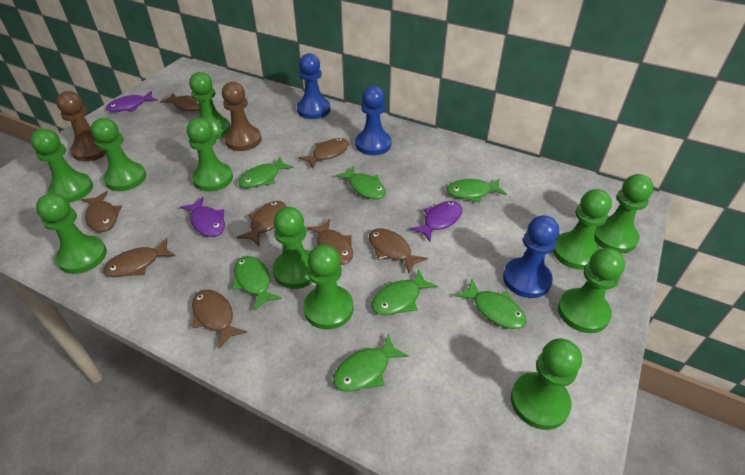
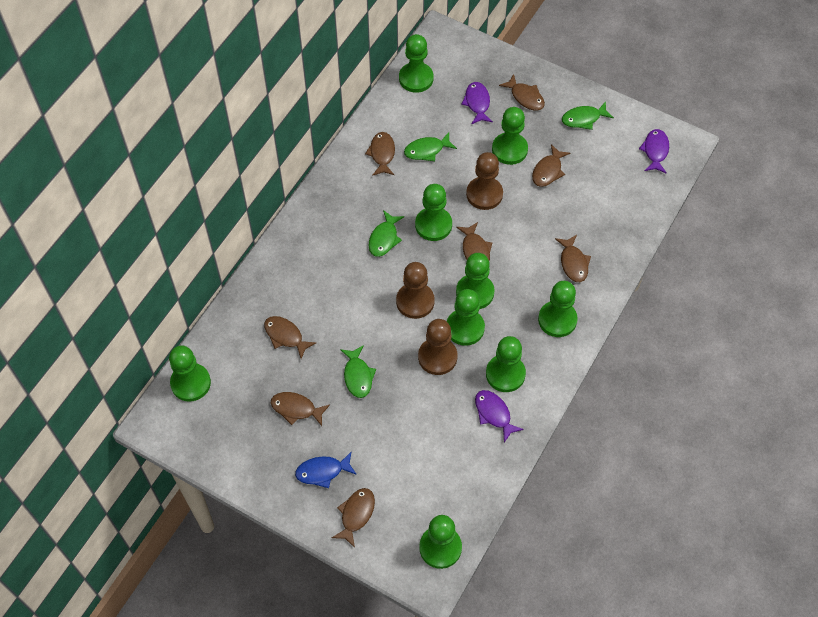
blue fish: 0 -> 1
blue pawn: 3 -> 0
brown pawn: 2 -> 3
green fish: 7 -> 4
green pawn: 11 -> 9

